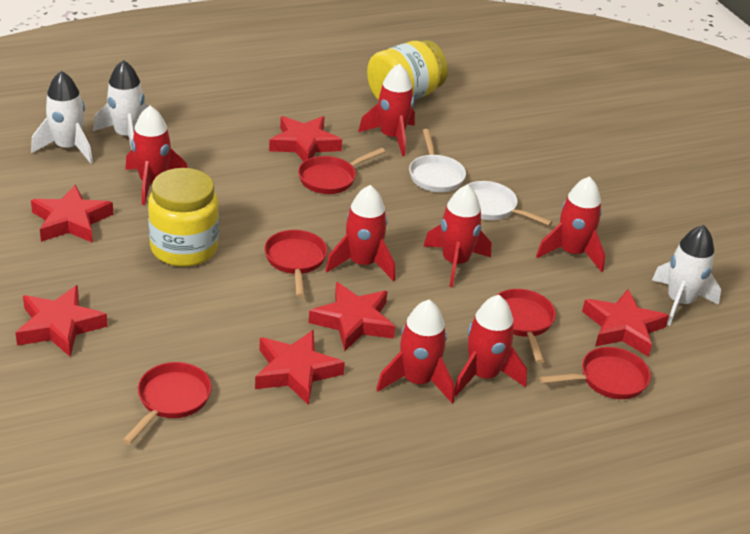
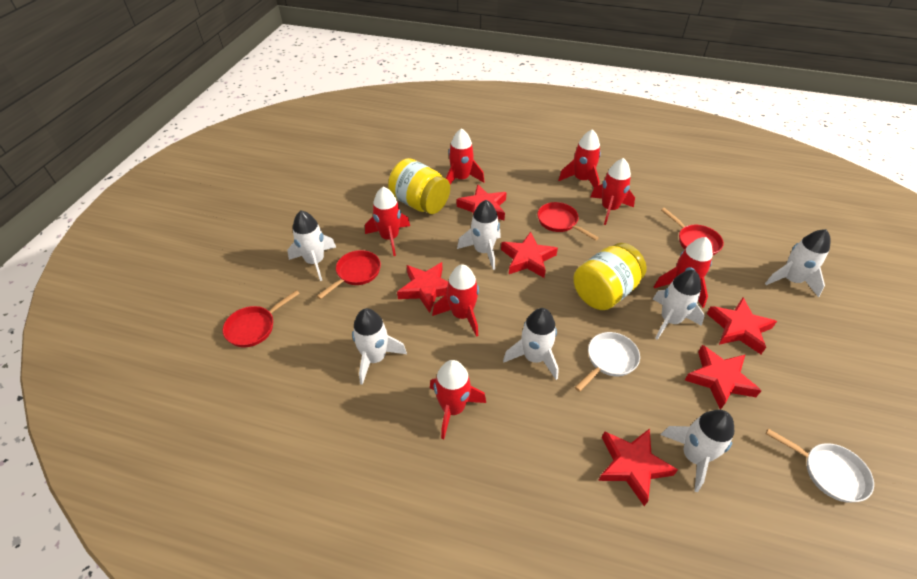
red pan: 5 -> 4
white rocket: 3 -> 7

